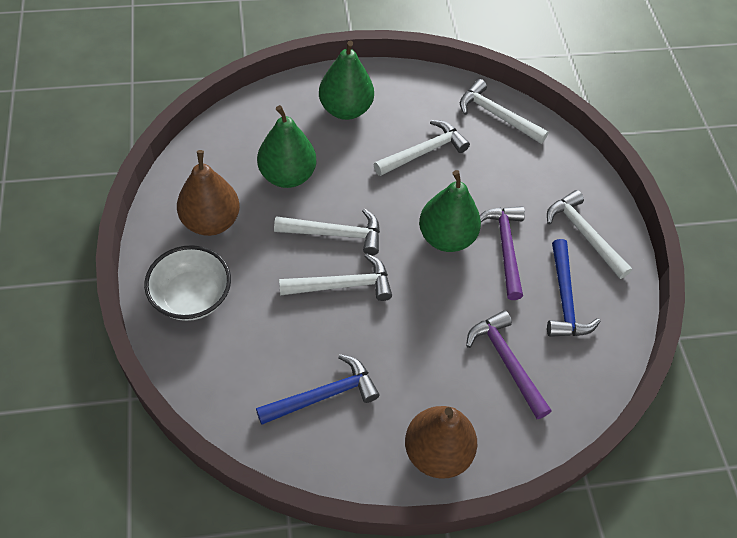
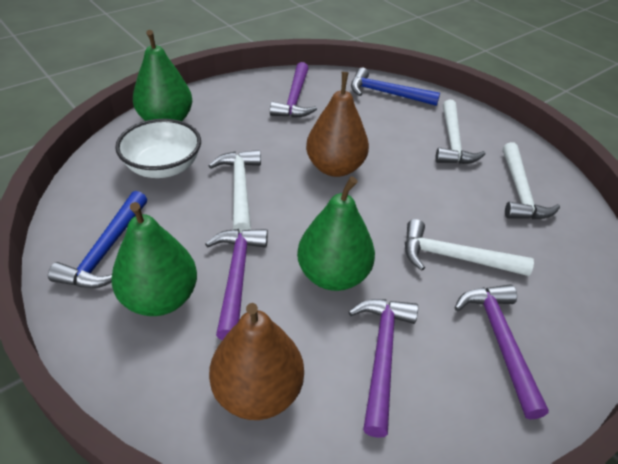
purple hammer: 2 -> 4
white hammer: 5 -> 4

